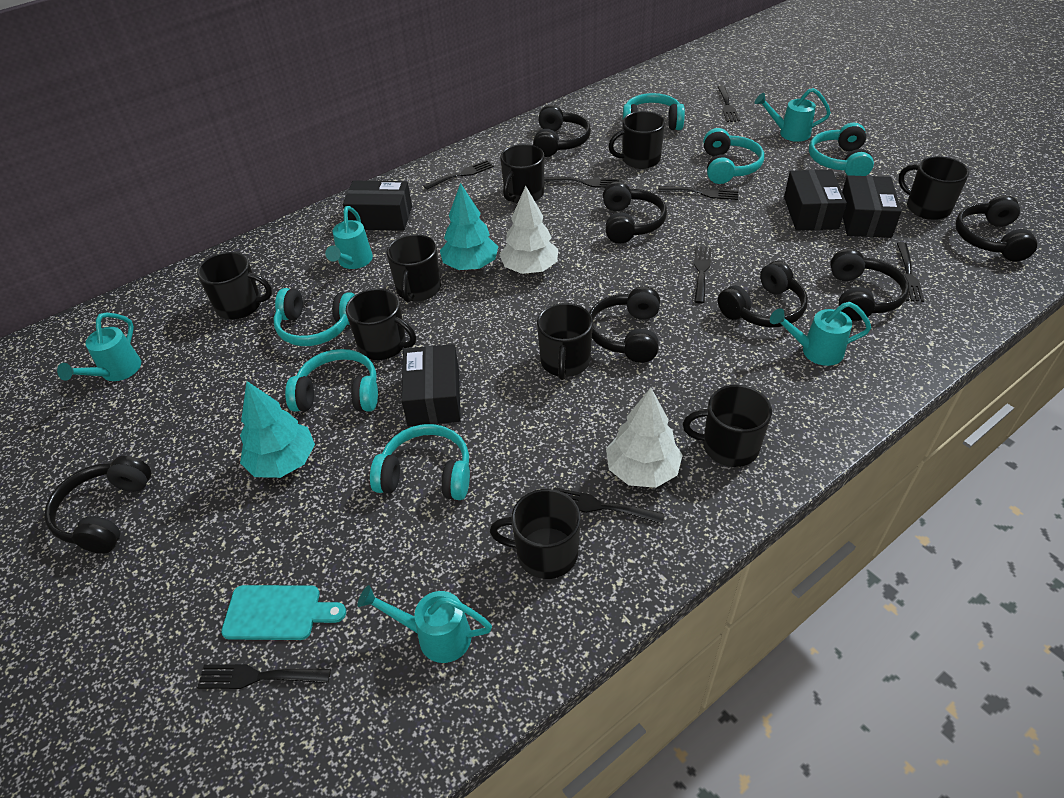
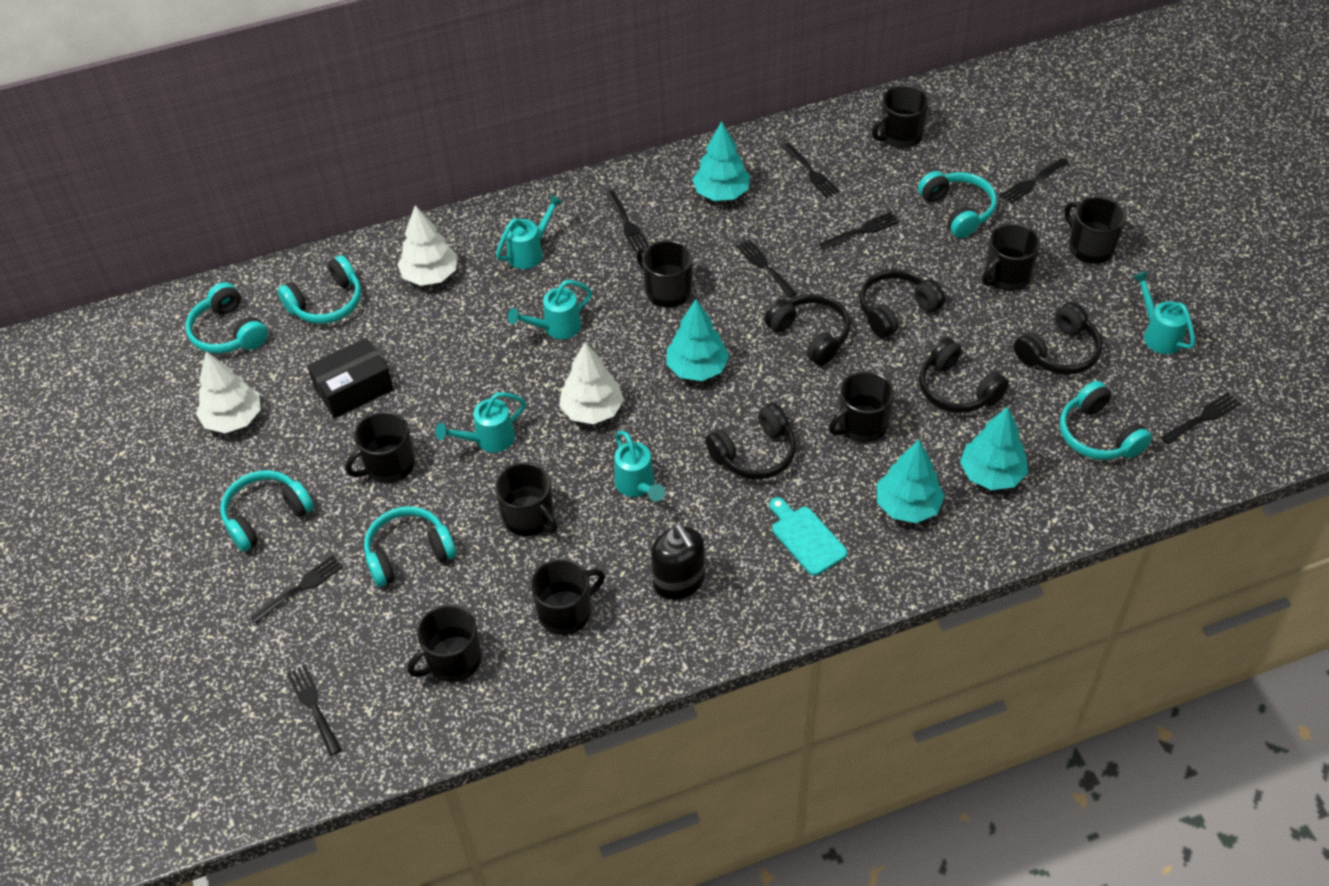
black box: 4 -> 1
black headphones: 7 -> 5
black soap dispenser: 0 -> 1
turquoise tree: 2 -> 4
white tree: 2 -> 3

